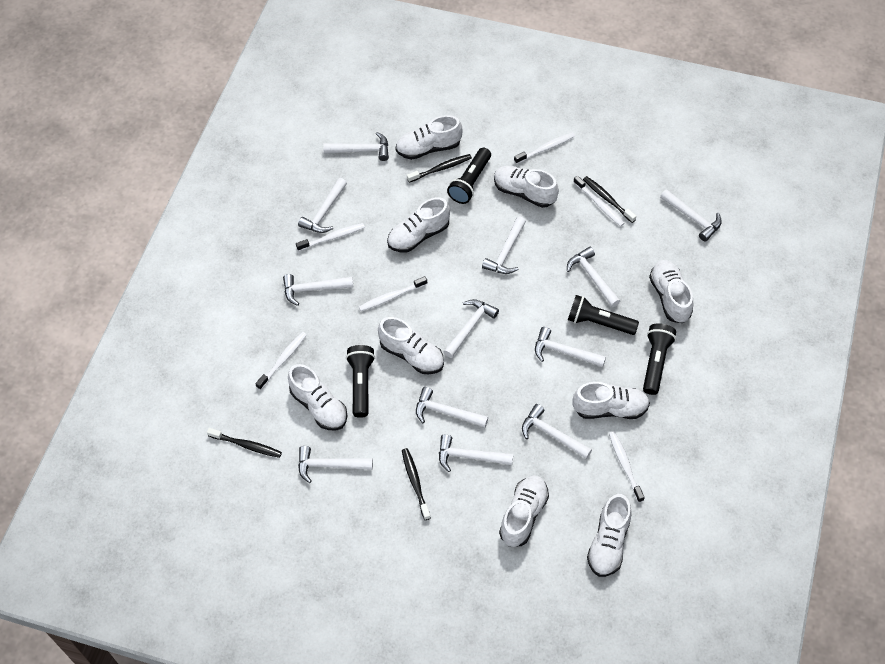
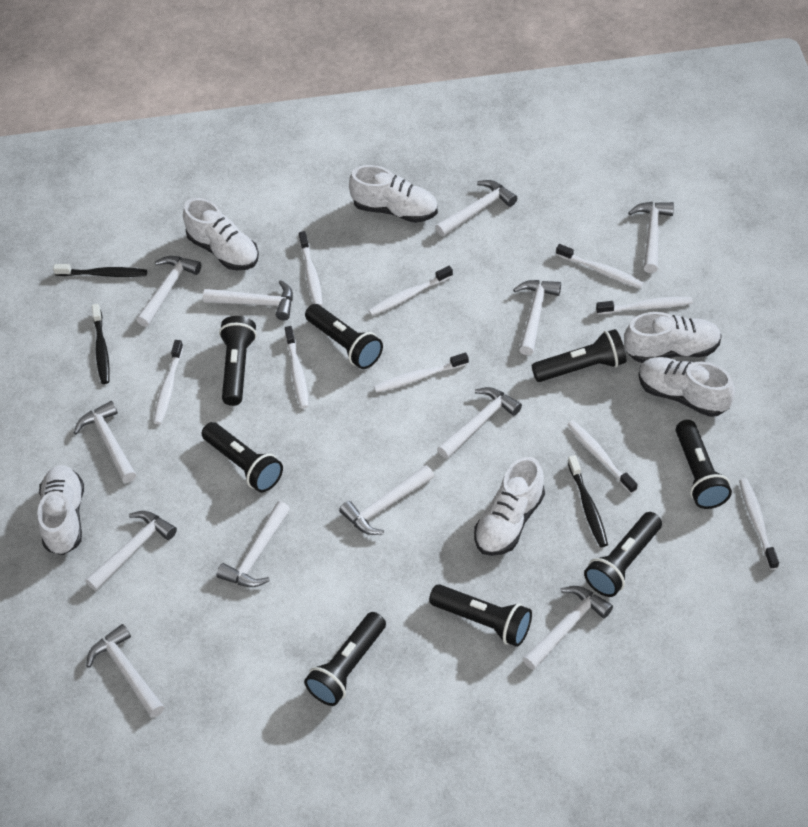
black flashlight: 4 -> 8
black toothbrush: 4 -> 3
white shoe: 9 -> 6
white toothbrush: 6 -> 9

